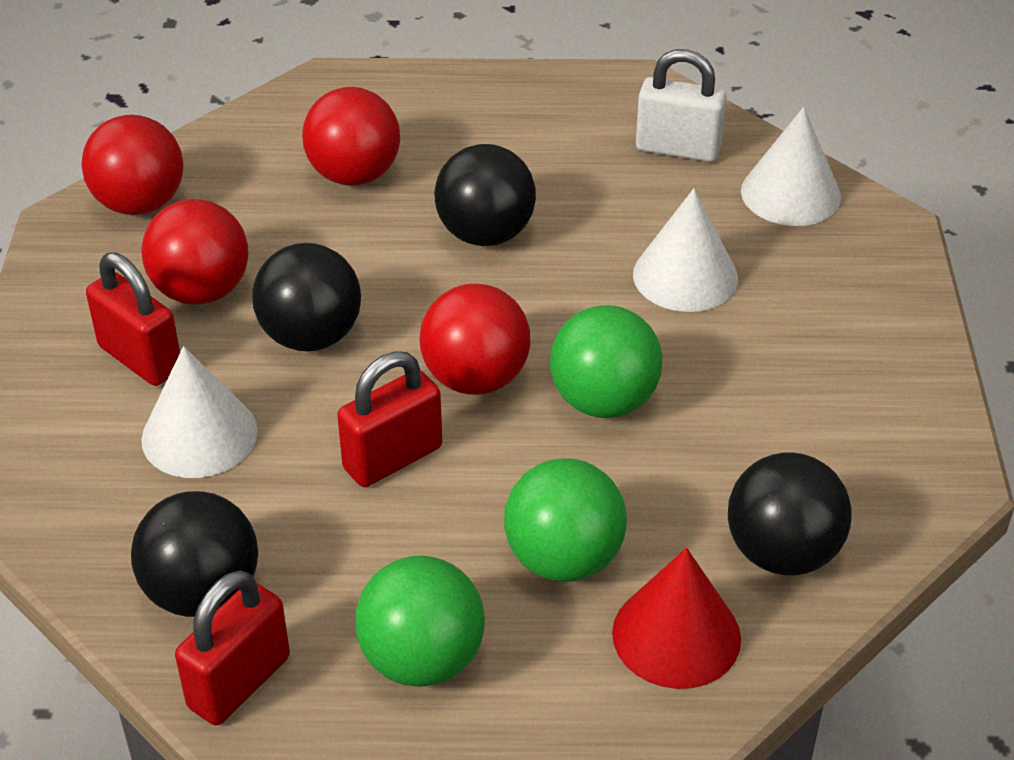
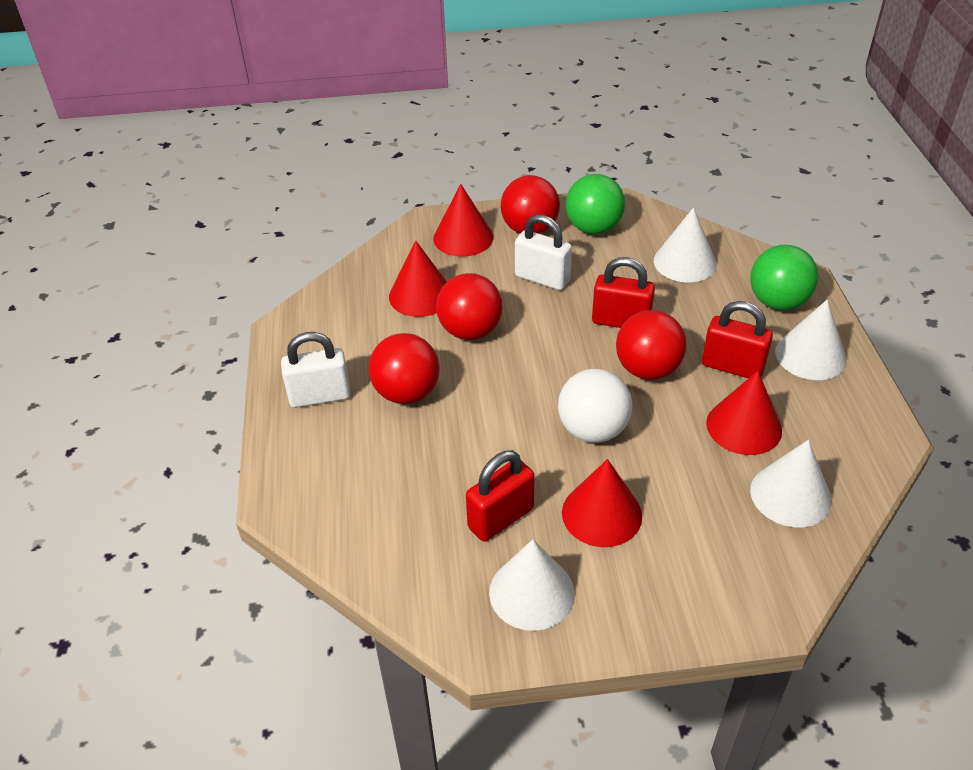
black ball: 4 -> 0
green ball: 3 -> 2
red cone: 1 -> 4
white ball: 0 -> 1
white cone: 3 -> 4
white padlock: 1 -> 2

